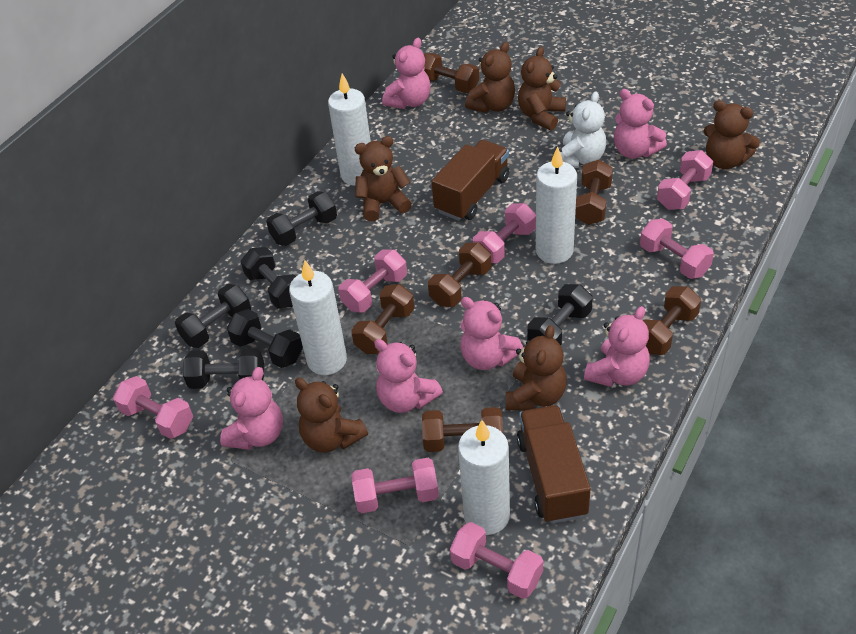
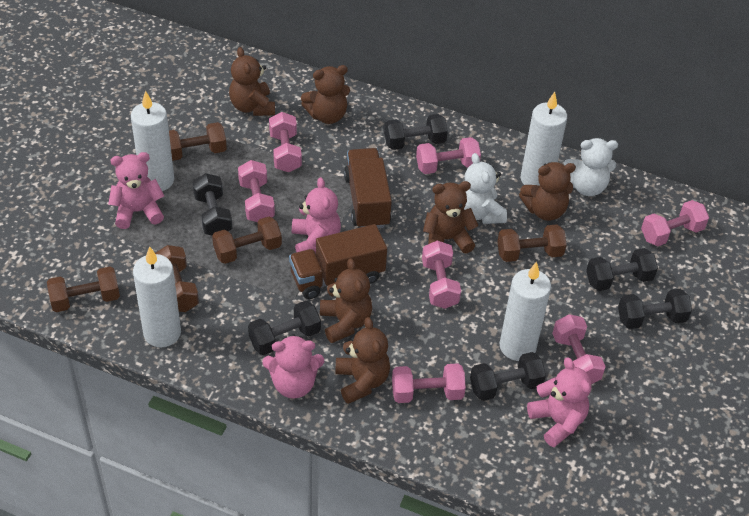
brown dumbbell: 6 -> 5
pink teddy bear: 6 -> 4
white teddy bear: 1 -> 2

